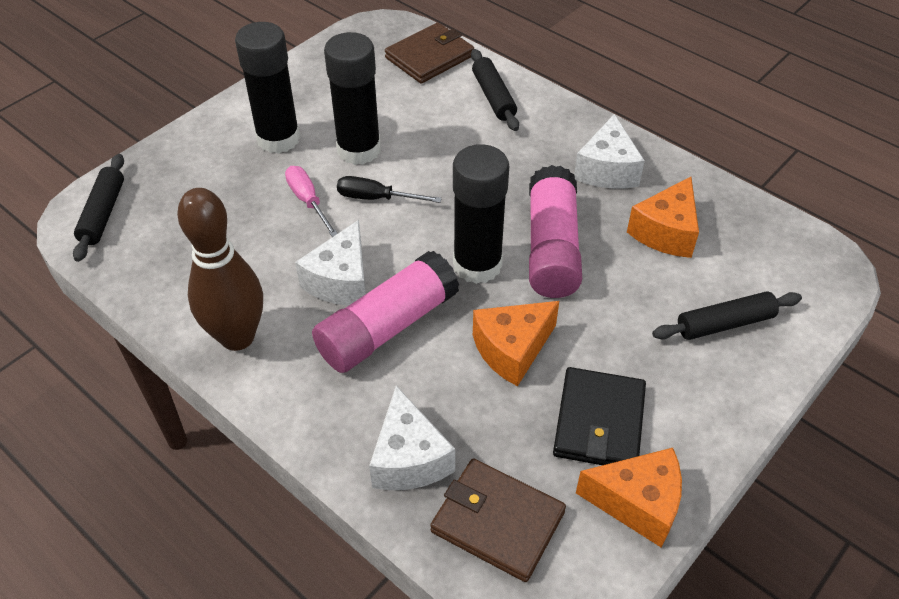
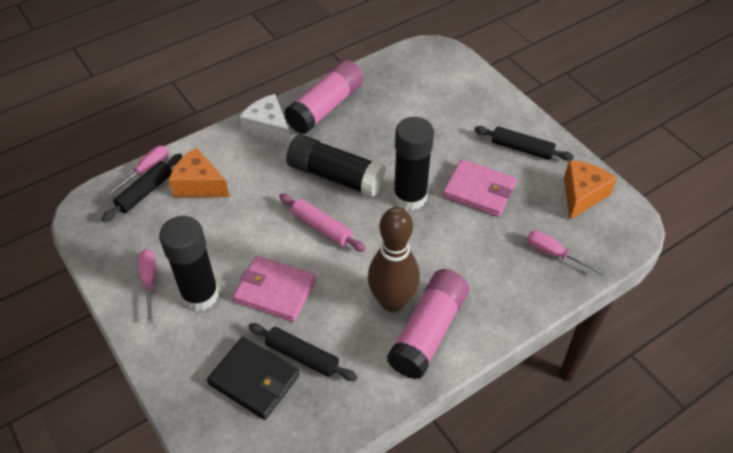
black screwdriver: 1 -> 0
brown wallet: 2 -> 0
orange cheese: 3 -> 2
pink rolling pin: 0 -> 1
pink screwdriver: 1 -> 3
pink wallet: 0 -> 2
white cheese: 3 -> 1

